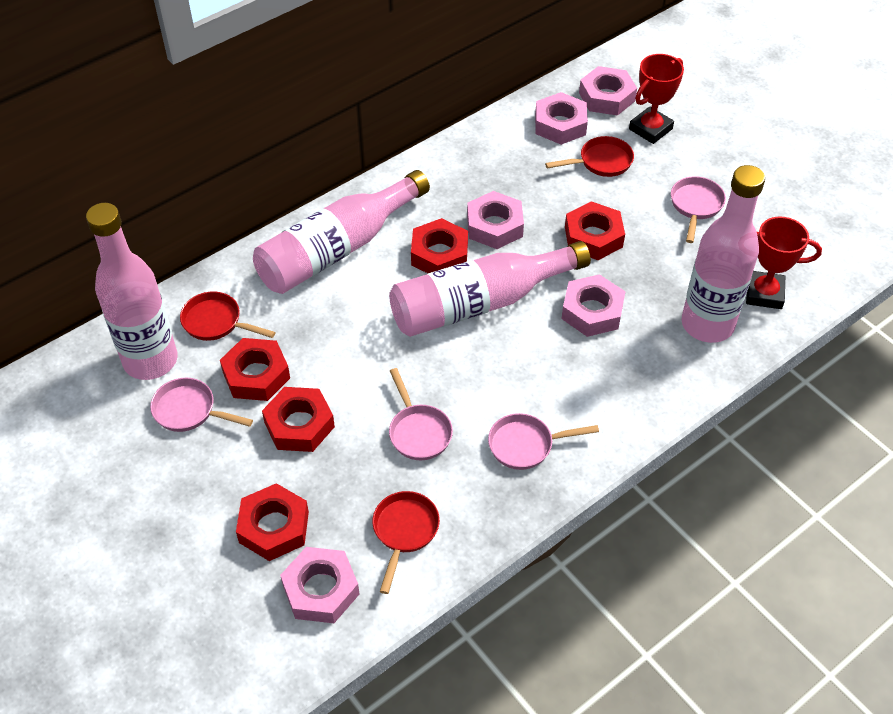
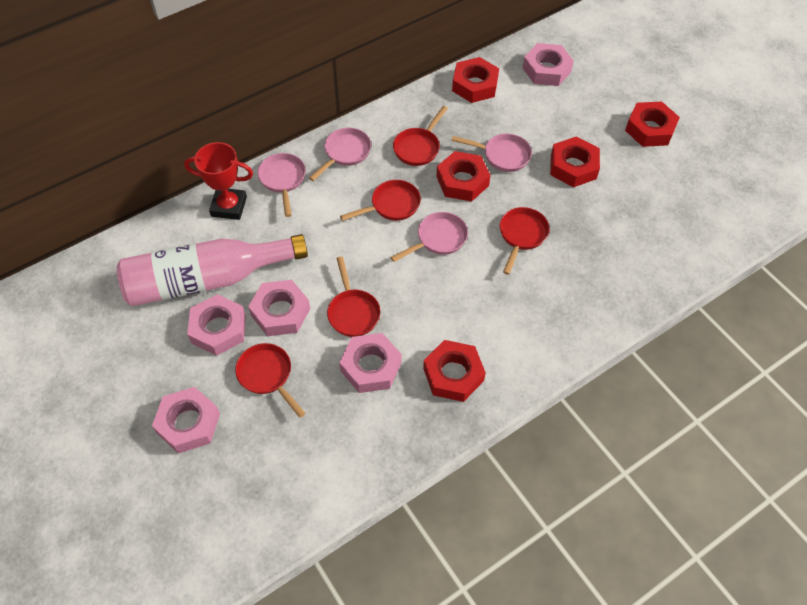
pink bottle: 4 -> 1
red pan: 3 -> 5
red trophy: 2 -> 1

